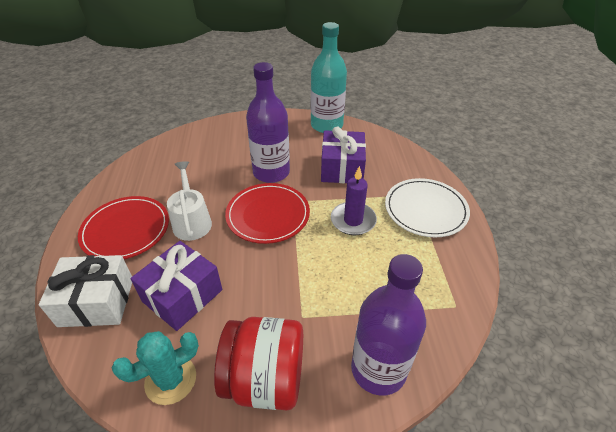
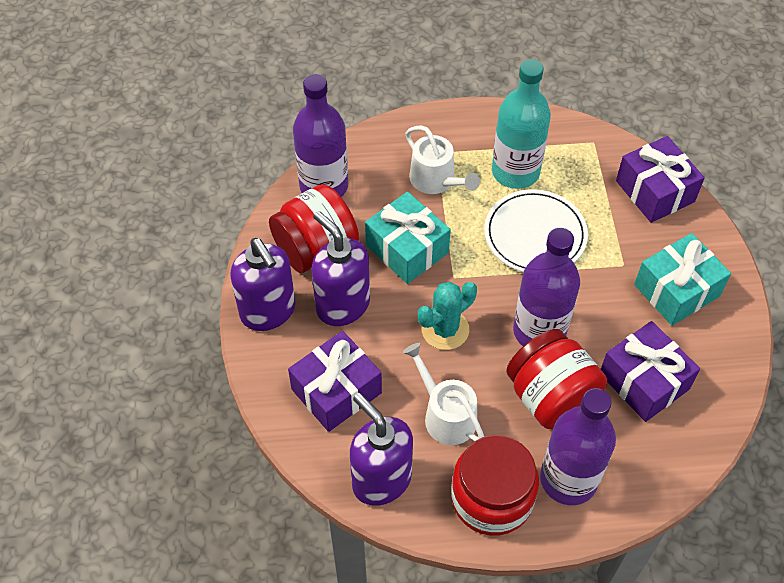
purple bottle: 2 -> 3
purple candle: 1 -> 0
purple gift: 2 -> 3
purple soap dispenser: 0 -> 3
red jar: 1 -> 3
red plate: 2 -> 0
turquoise gift: 0 -> 2
white gift: 1 -> 0
white watering can: 1 -> 2

